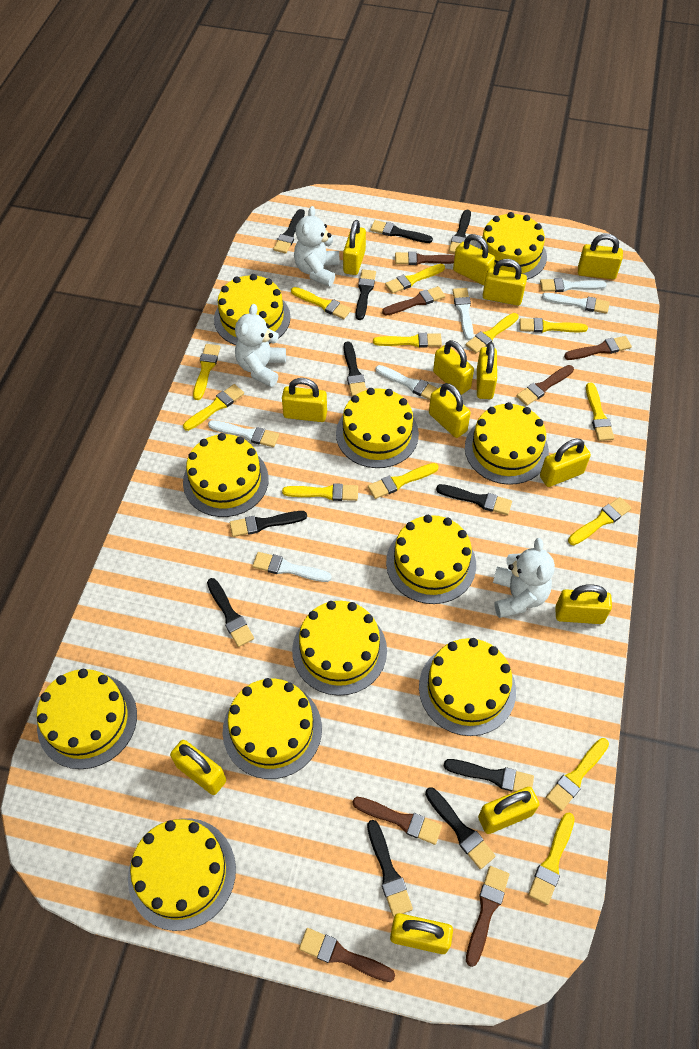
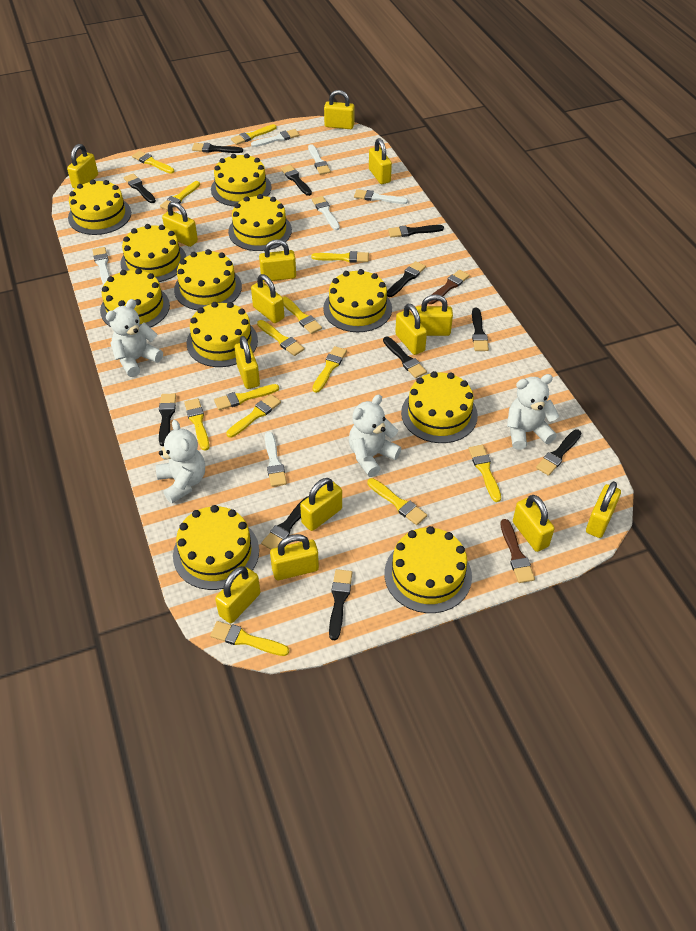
brown brush: 7 -> 2
white teddy bear: 3 -> 4
yellow padlock: 13 -> 14

